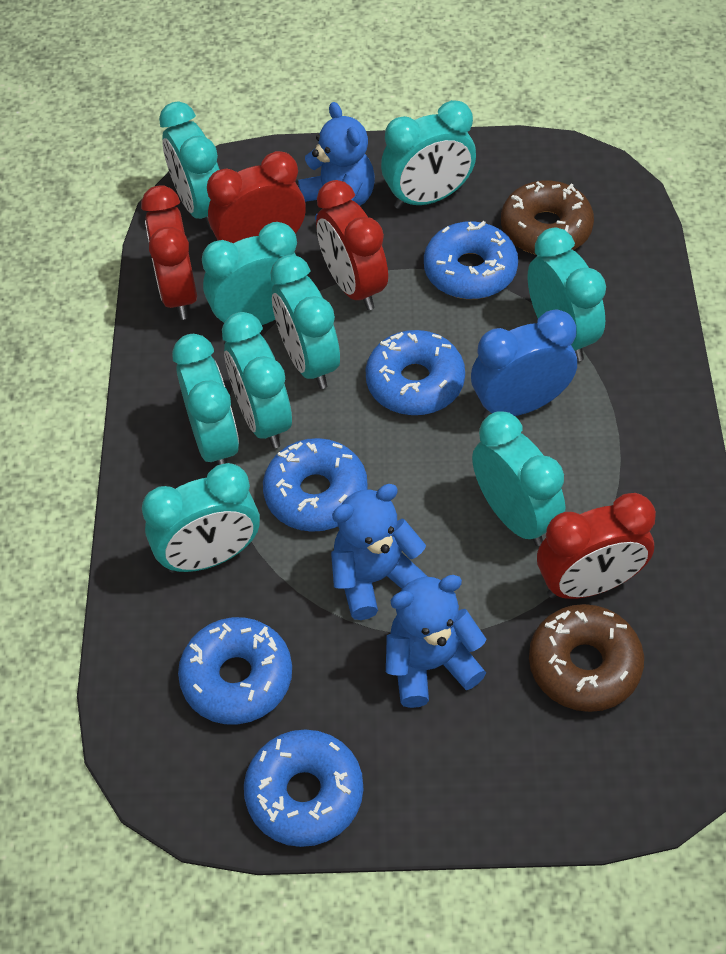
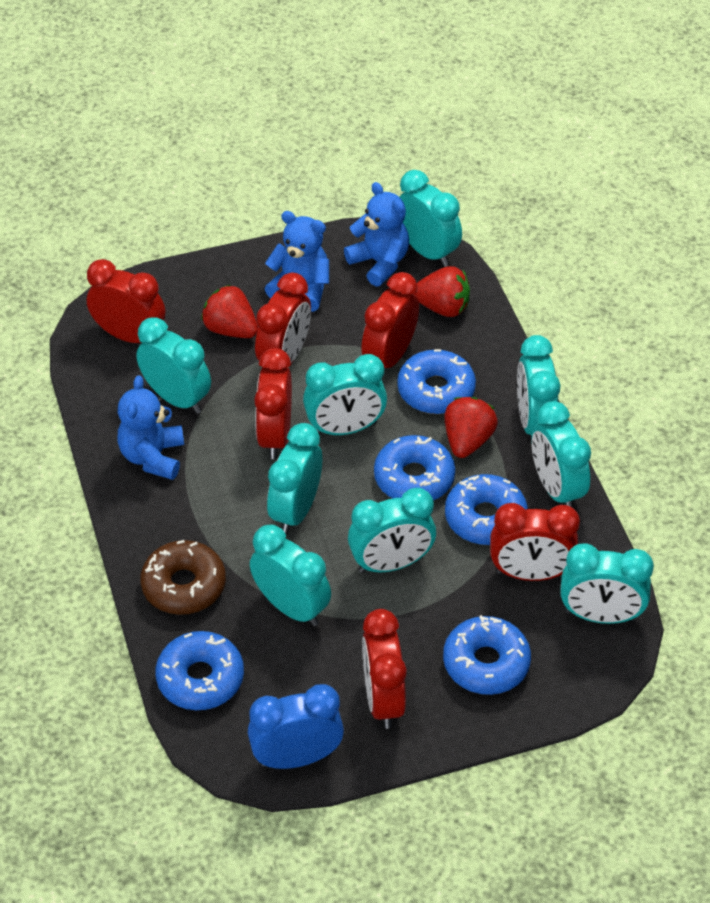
brown donut: 2 -> 1
red clock: 4 -> 6
red strawberry: 0 -> 3

